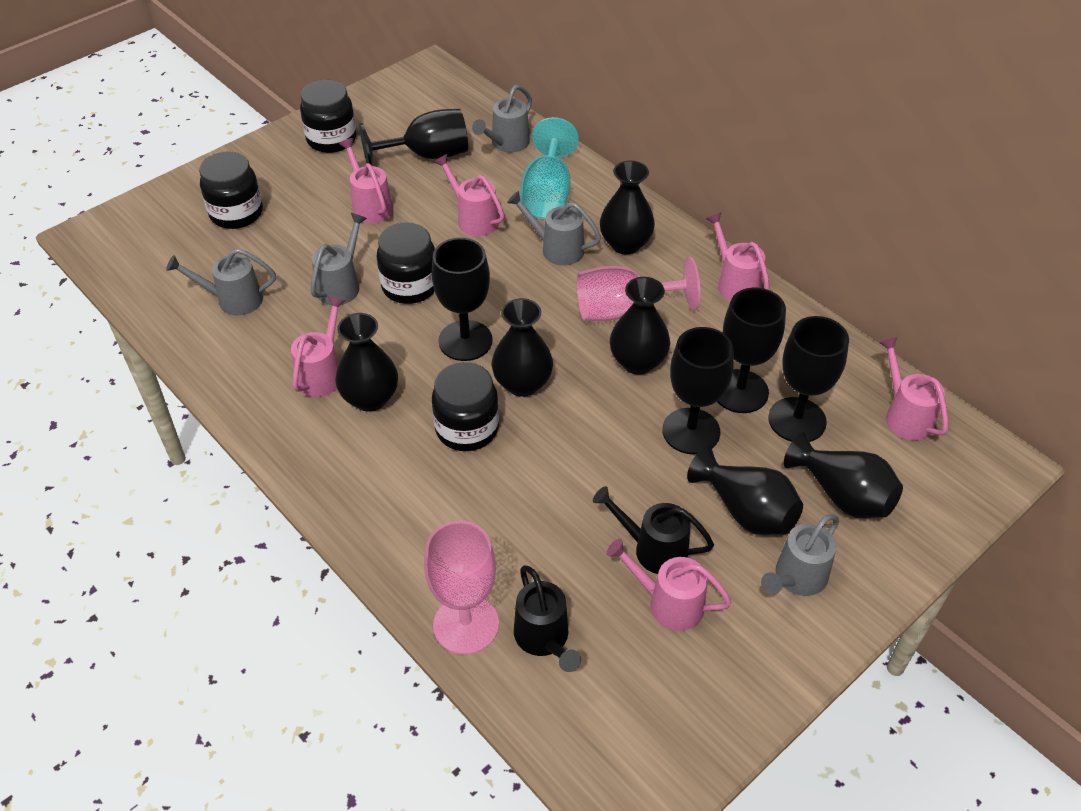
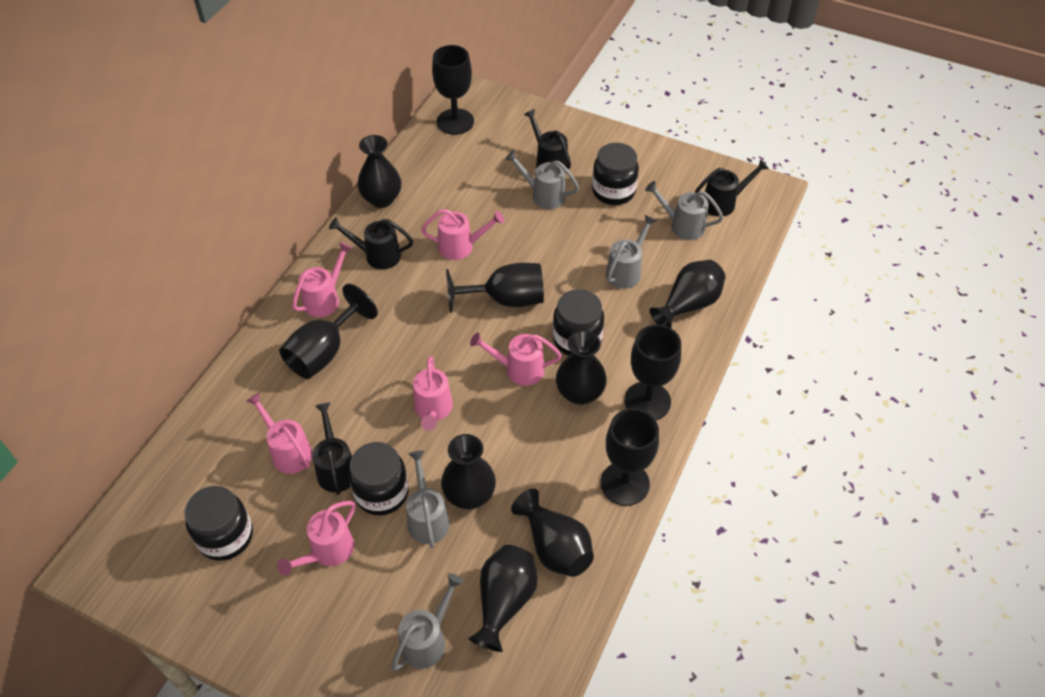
black watering can: 2 -> 4
pink goblet: 2 -> 0
turquoise goblet: 1 -> 0

